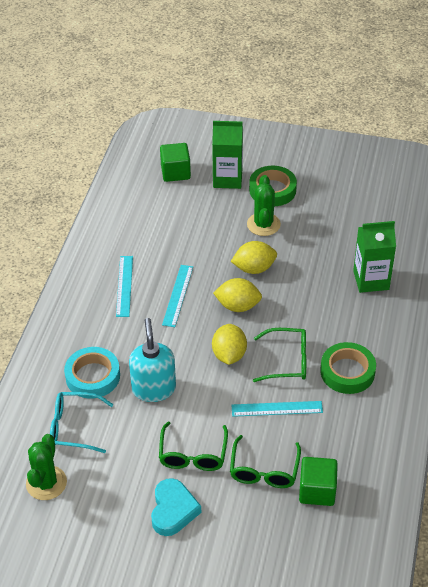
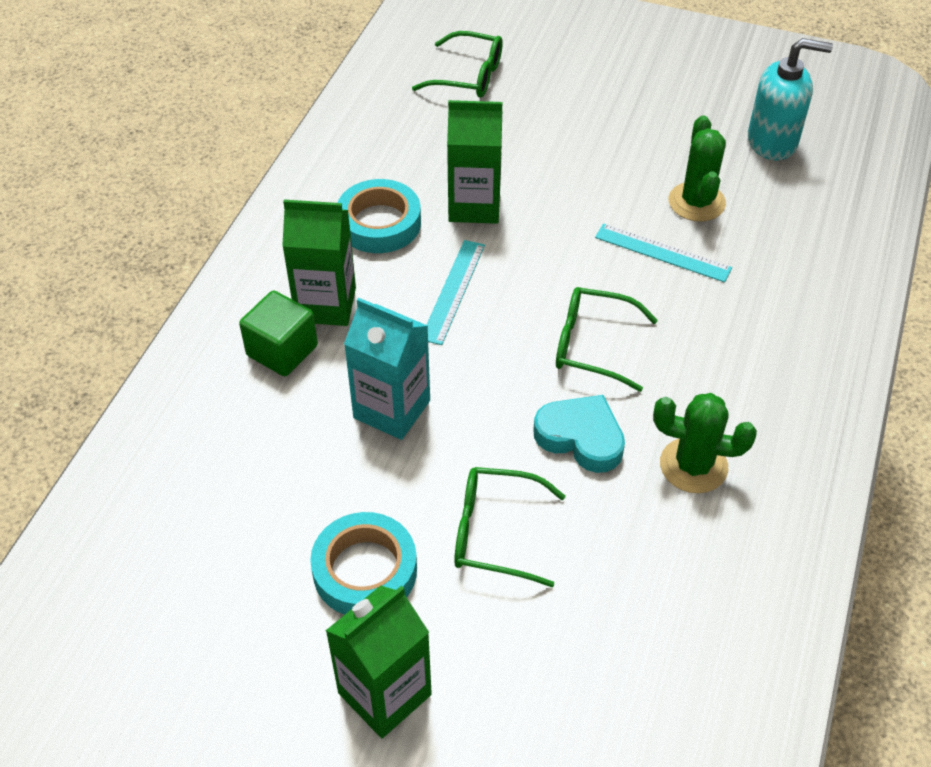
green carton: 2 -> 3
green cube: 2 -> 1
green tape: 2 -> 0
turquoise carton: 0 -> 1
turquoise glasses: 1 -> 0
turquoise ruler: 3 -> 2
turquoise tape: 1 -> 2
yellow lemon: 3 -> 0

